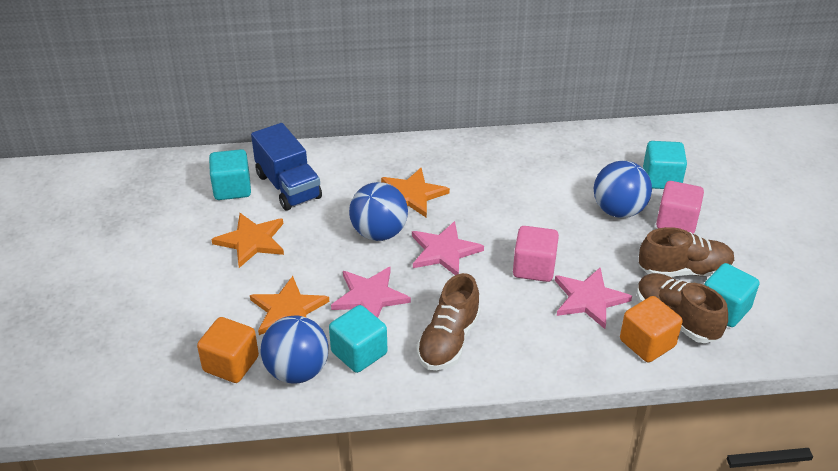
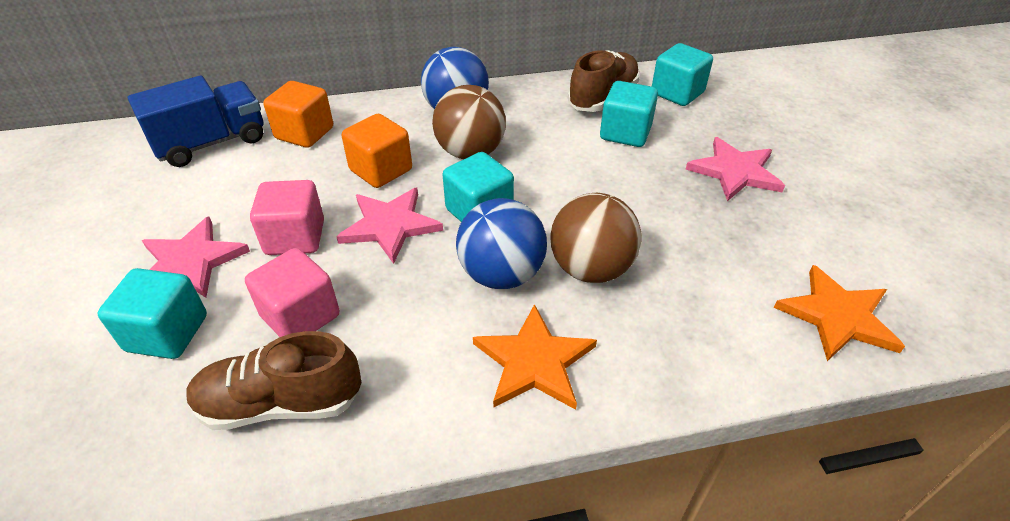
blue ball: 3 -> 2
brown ball: 0 -> 2
brown shoe: 3 -> 2
orange star: 3 -> 2

